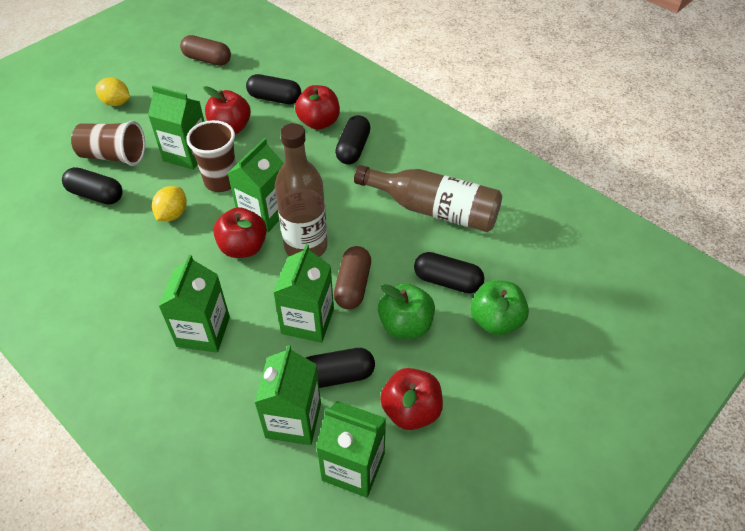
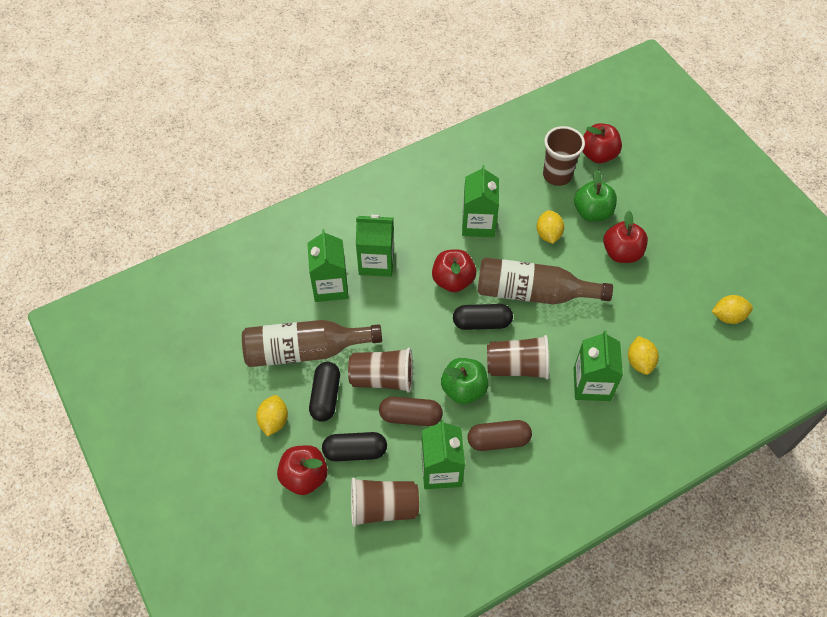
black capsule: 5 -> 3
brown cup: 2 -> 4
green carton: 6 -> 5
yellow lemon: 2 -> 4

